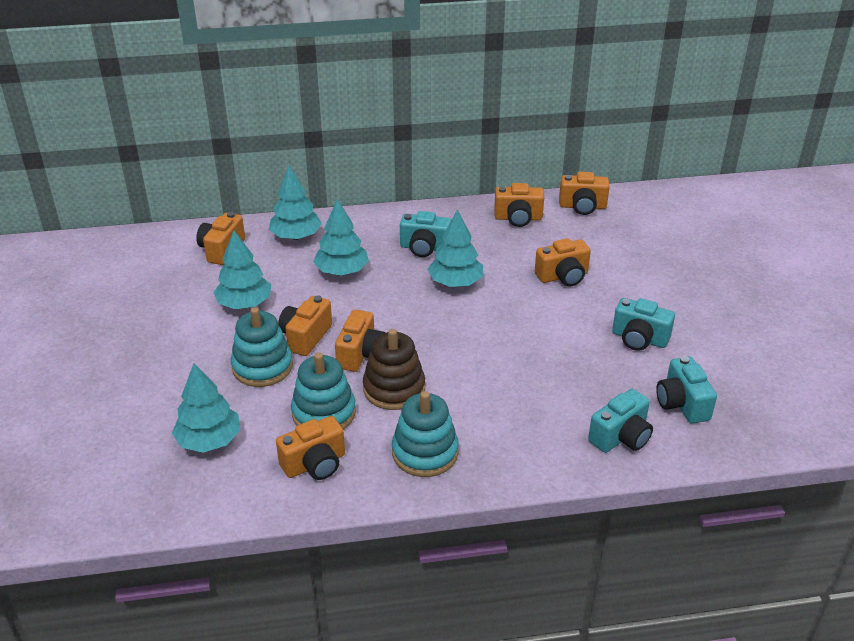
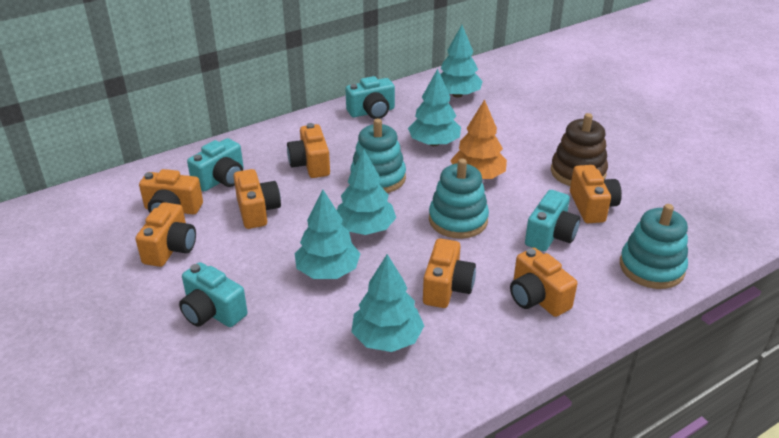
orange tree: 0 -> 1

